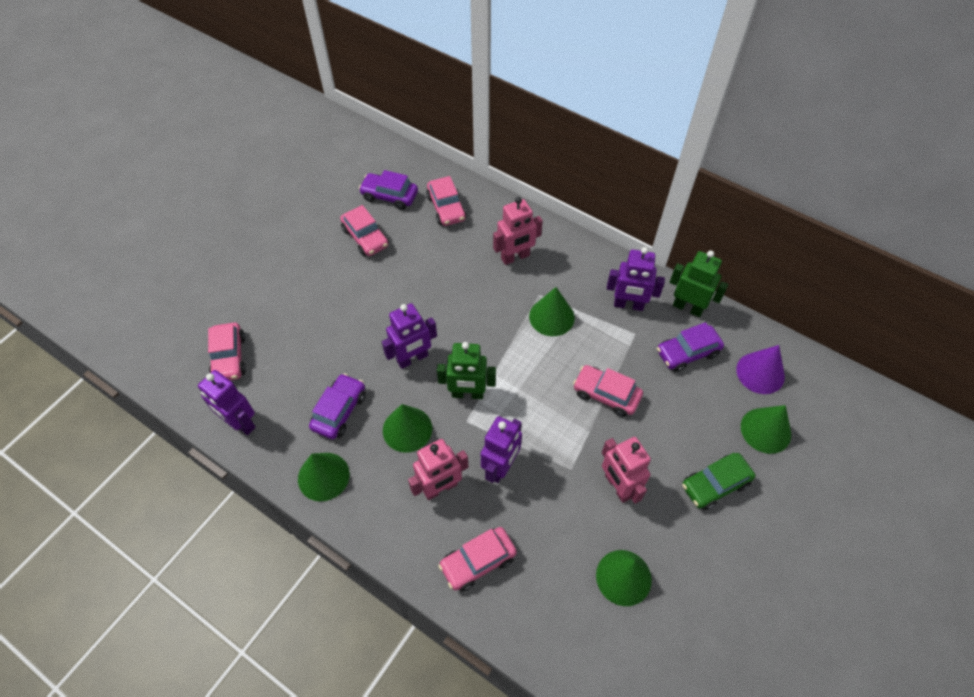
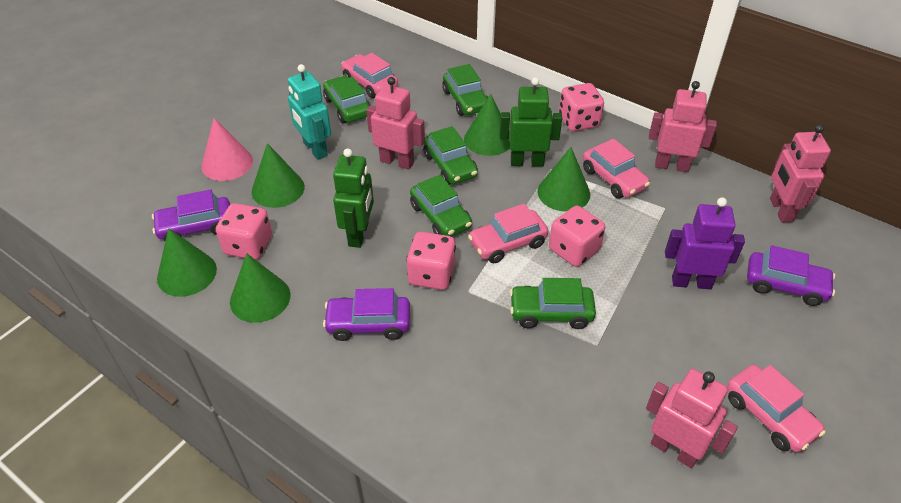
green car: 1 -> 5
pink car: 5 -> 4
pink cone: 0 -> 1
pink dice: 0 -> 4
pink robot: 3 -> 4
purple cone: 1 -> 0
purple robot: 4 -> 1
turquoise robot: 0 -> 1

